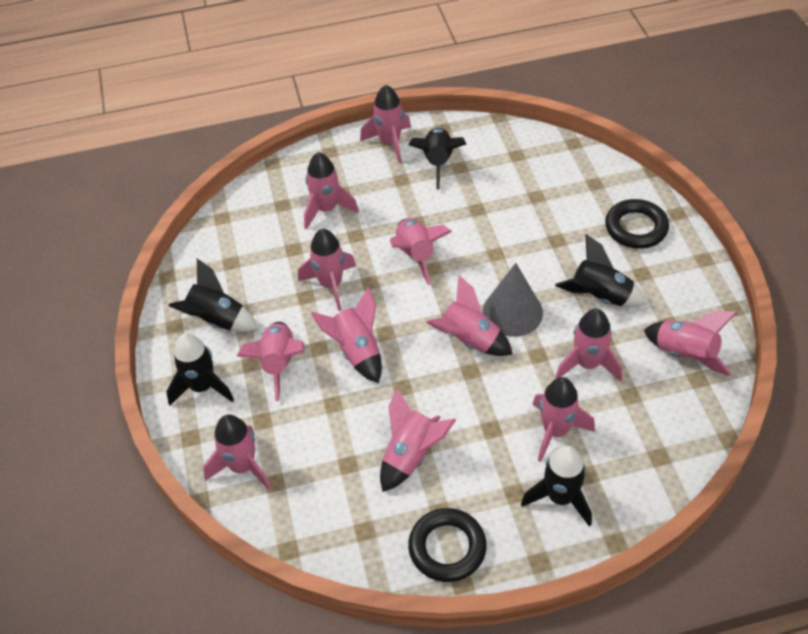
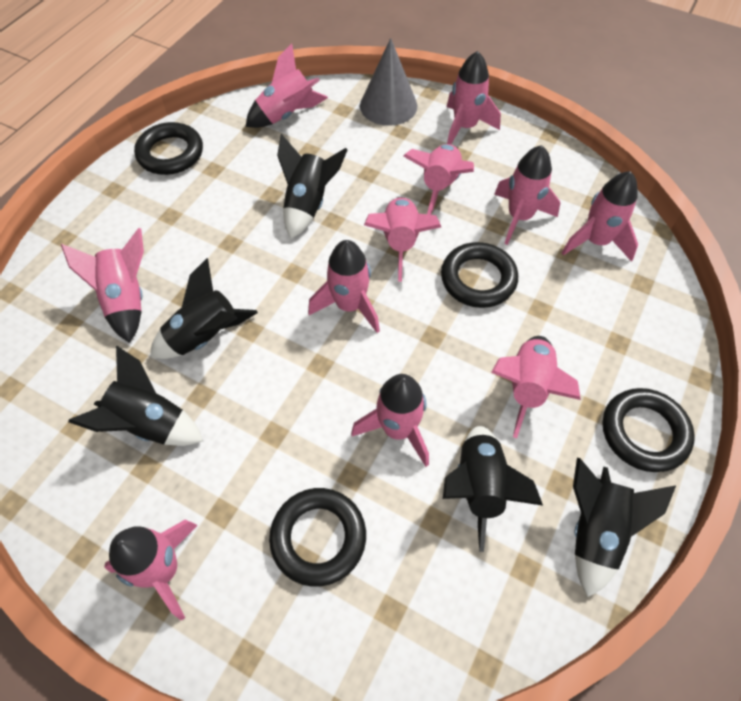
black ring: 2 -> 4
pink rocket: 12 -> 11

